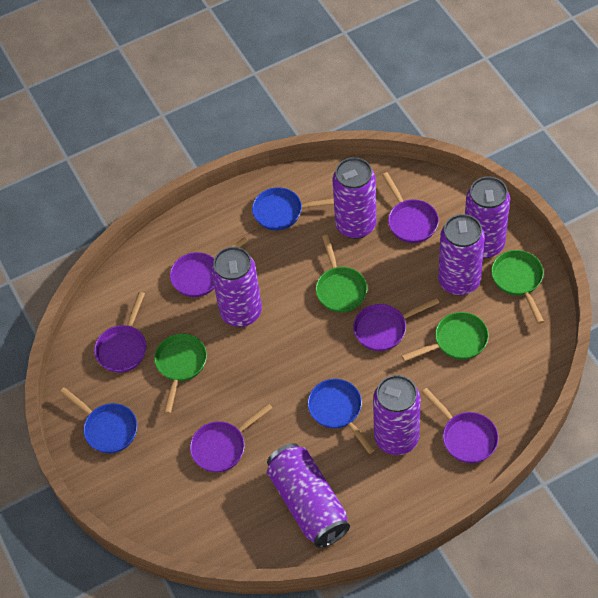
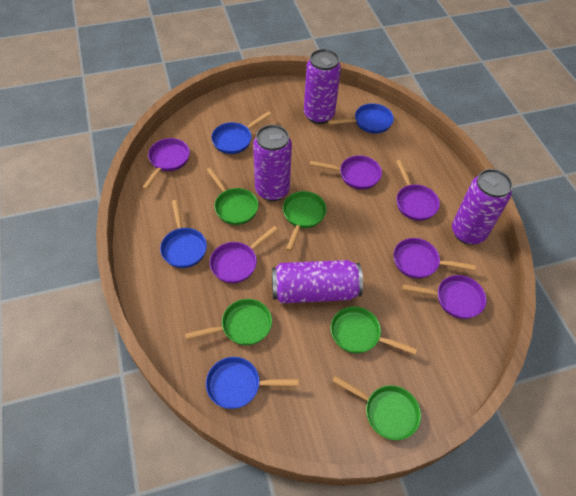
blue pan: 3 -> 4
green pan: 4 -> 5
purple can: 6 -> 4

